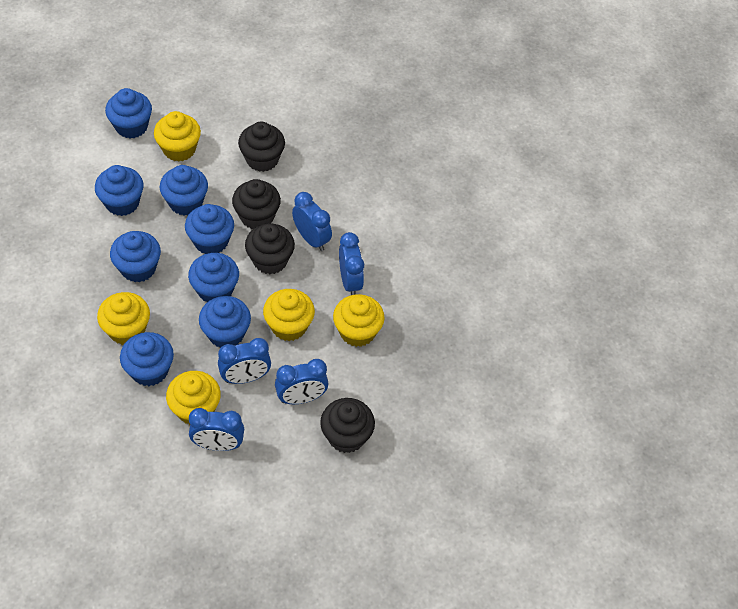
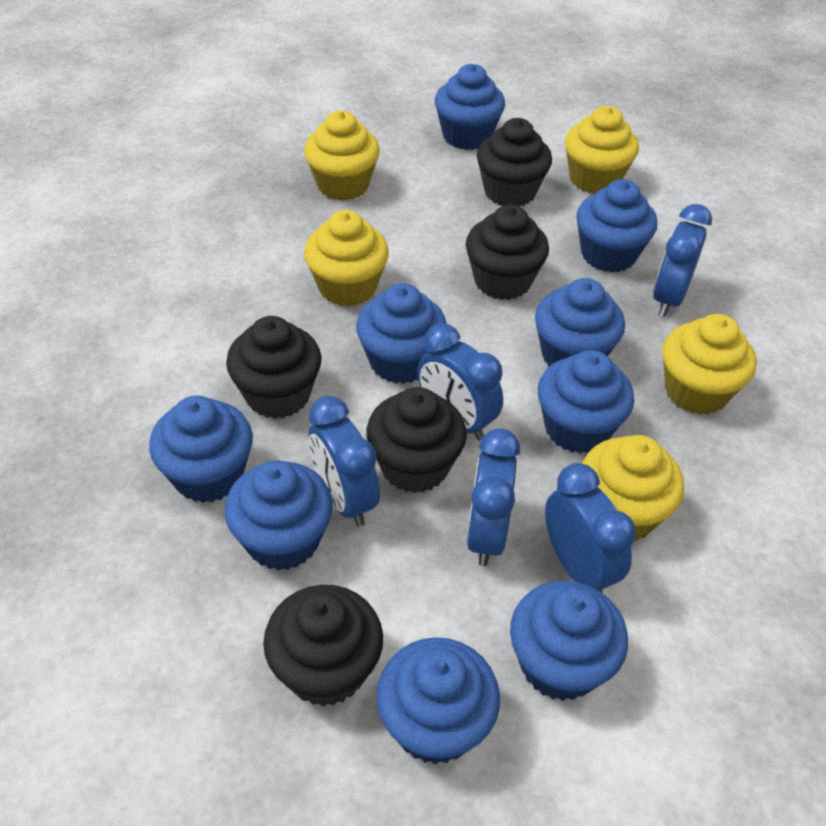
black cupcake: 4 -> 5
blue cupcake: 8 -> 9

